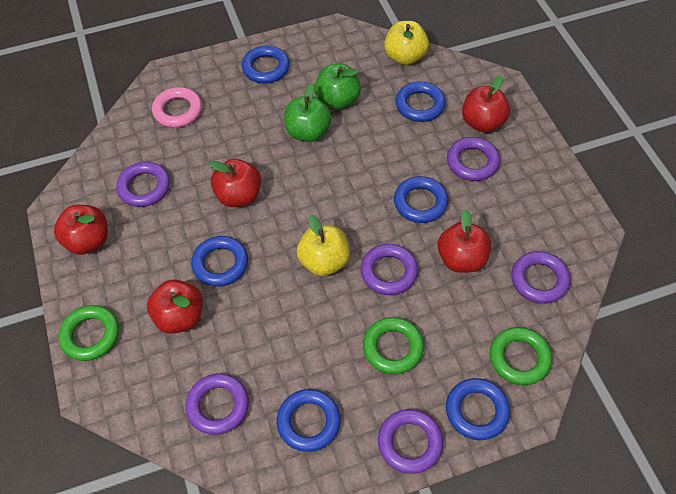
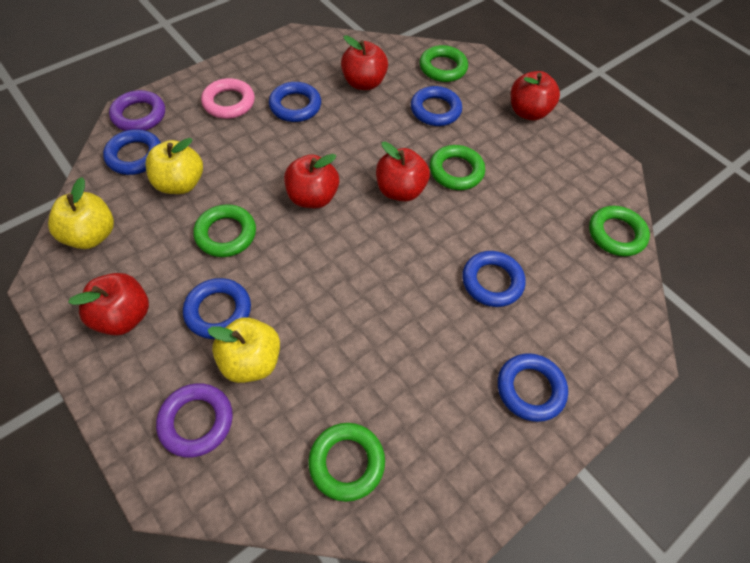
green apple: 2 -> 0
green ring: 3 -> 5
purple ring: 6 -> 2
yellow apple: 2 -> 3

